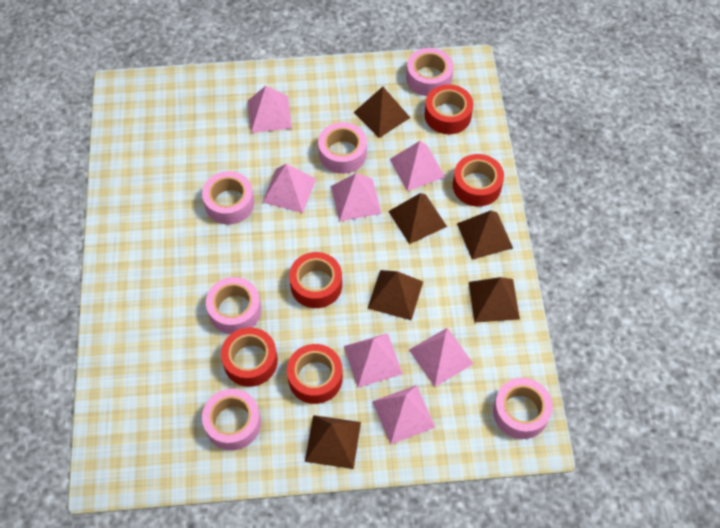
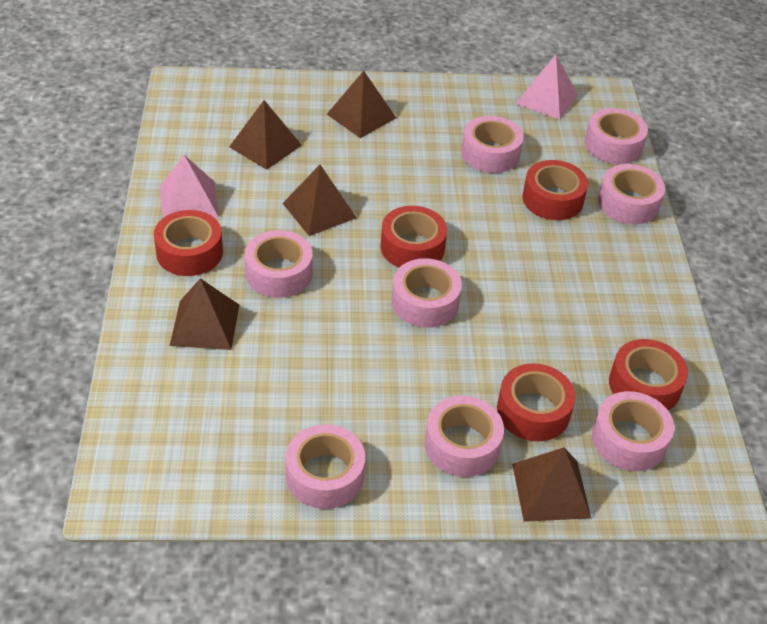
brown pyramid: 6 -> 5
pink pyramid: 7 -> 2
pink tape: 6 -> 8

